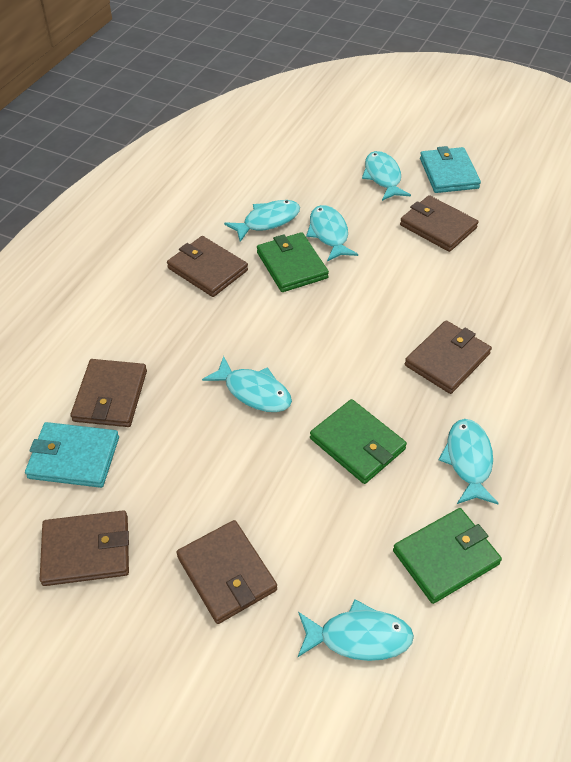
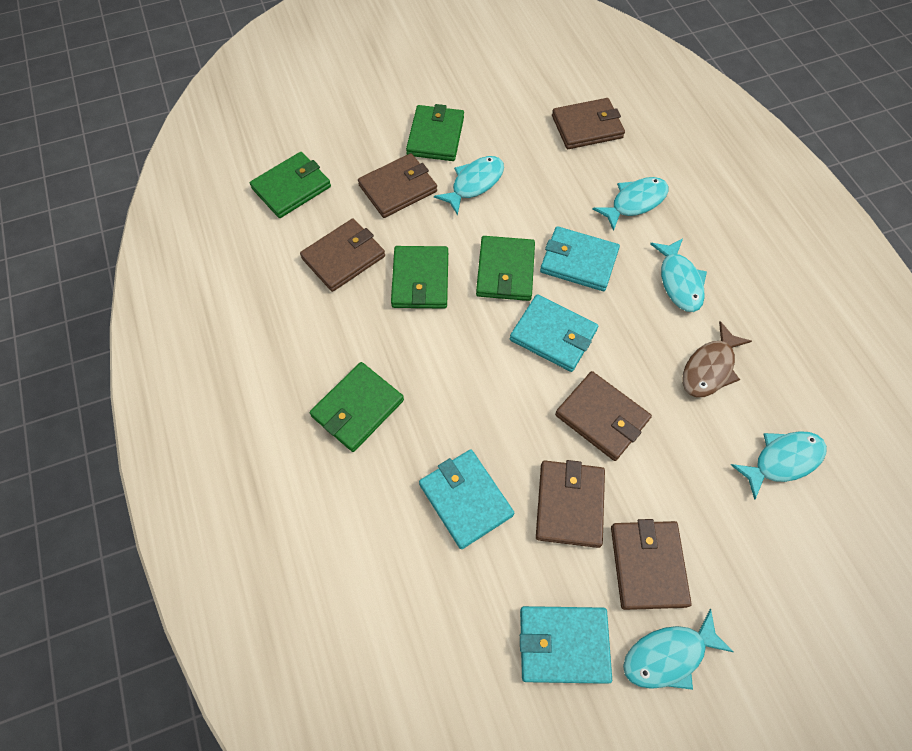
brown fish: 0 -> 1
green wallet: 3 -> 5
turquoise fish: 6 -> 5
turquoise wallet: 2 -> 4

